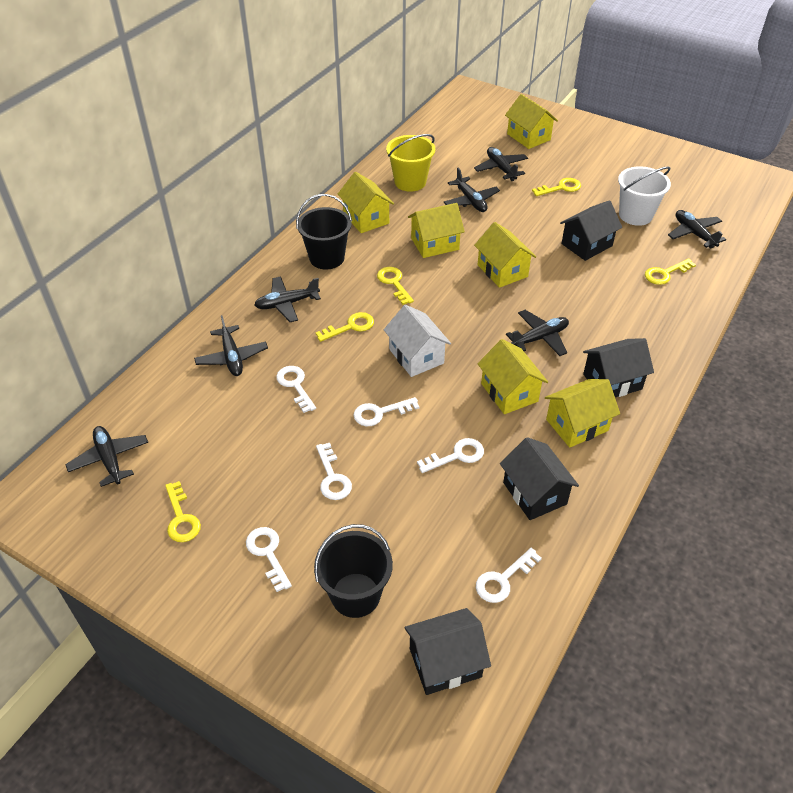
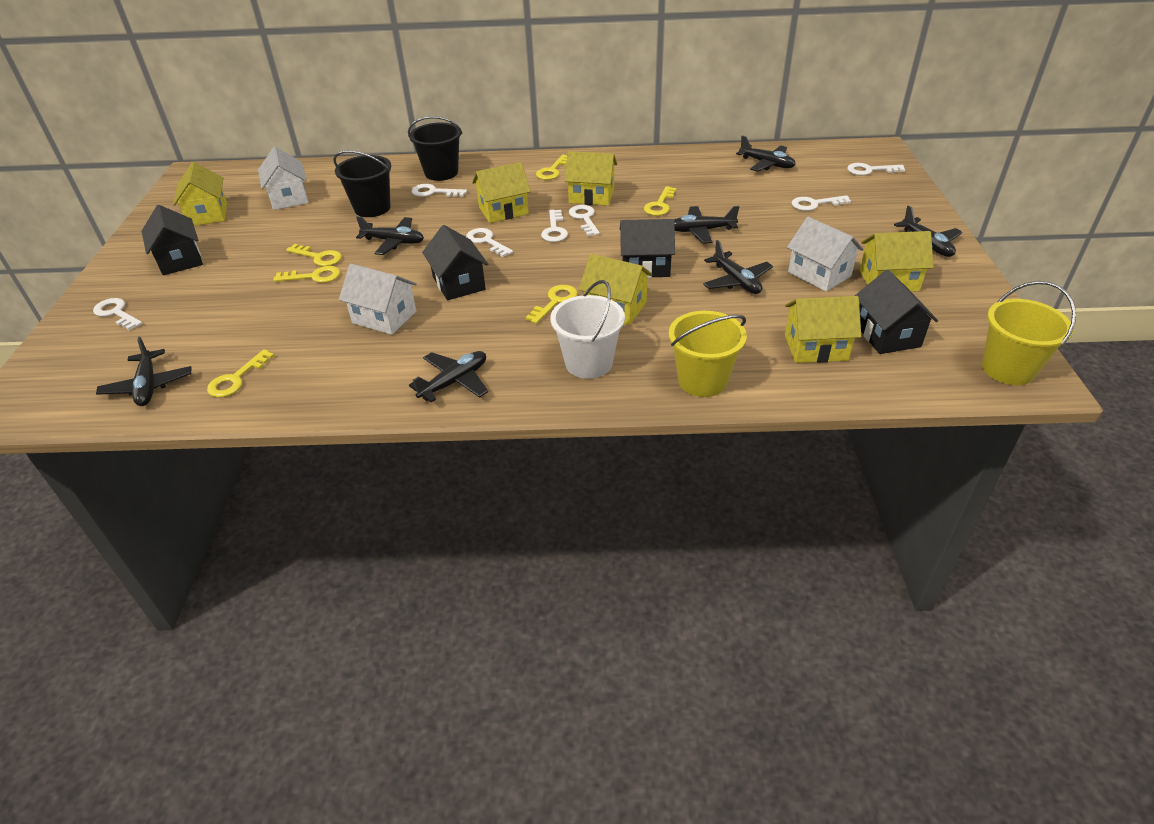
white house: 1 -> 3
white key: 6 -> 7
yellow bucket: 1 -> 2
yellow key: 5 -> 6

